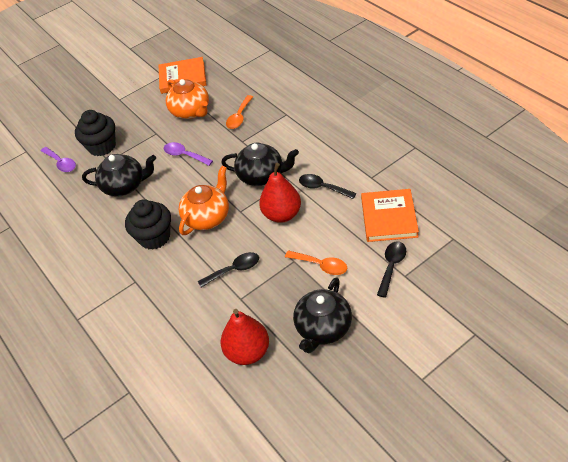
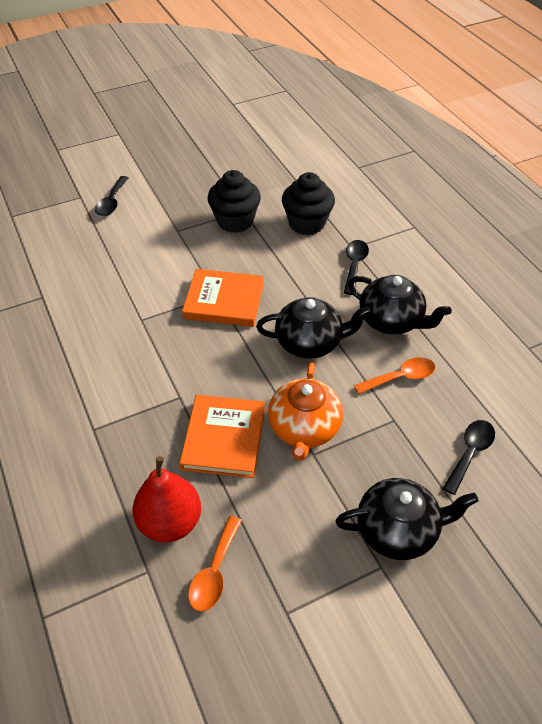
orange teapot: 2 -> 1
purple spoon: 2 -> 0
red pear: 2 -> 1

